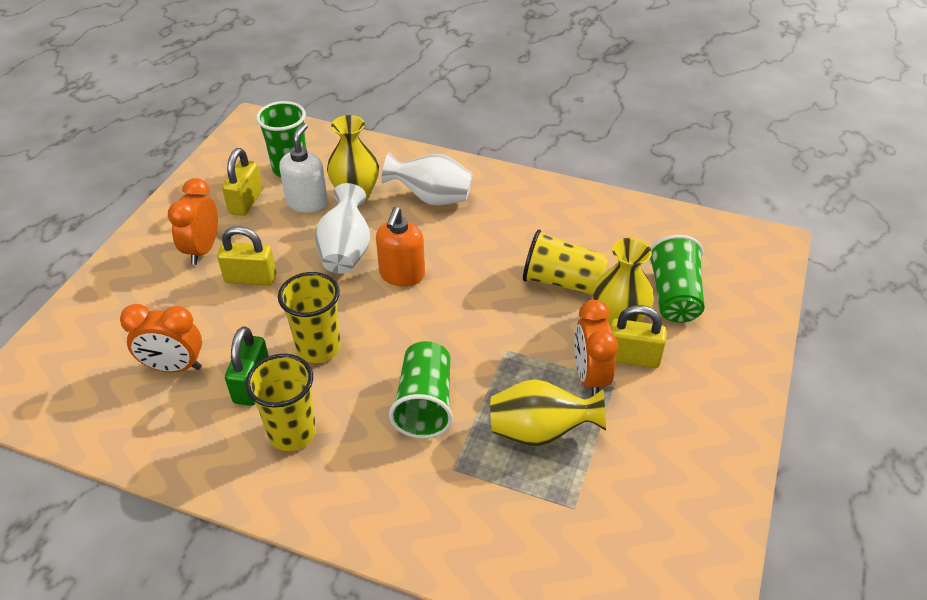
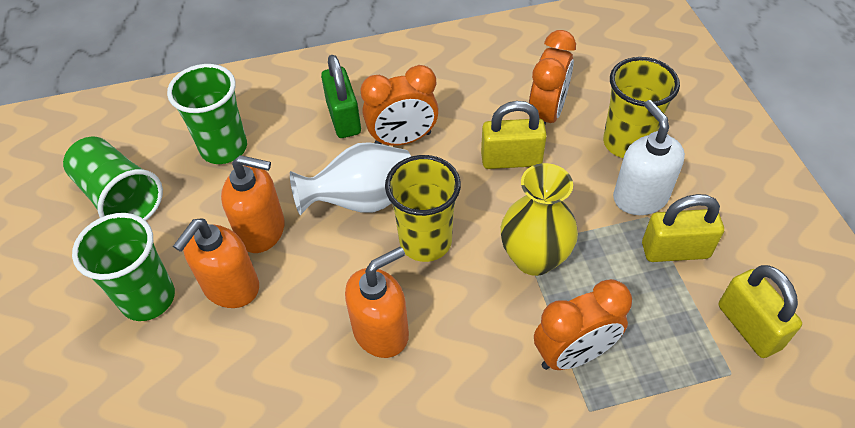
orange soap dispenser: 1 -> 3
white vase: 2 -> 1
yellow cup: 3 -> 2
yellow vase: 3 -> 1

